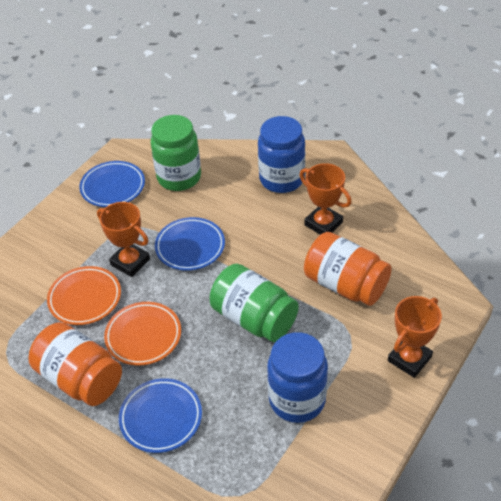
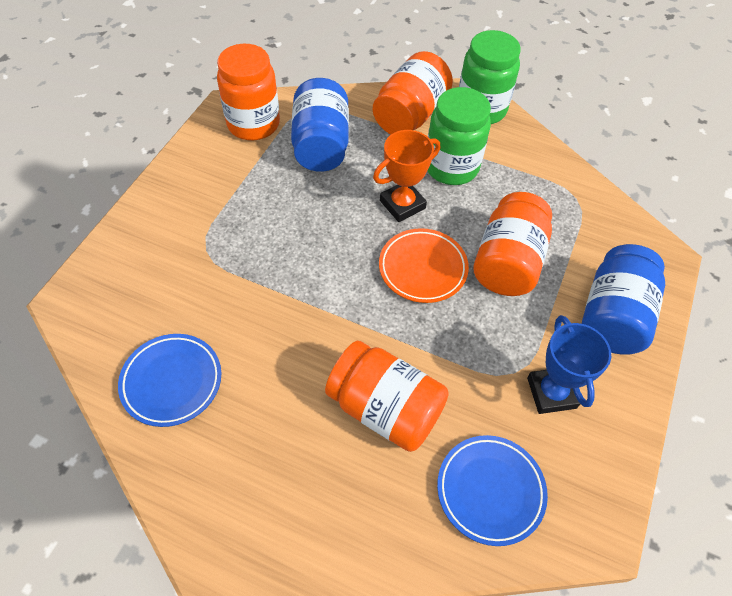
blue plate: 3 -> 2
blue trophy: 0 -> 1
orange jar: 2 -> 4
orange plate: 2 -> 1
orange trophy: 3 -> 1

